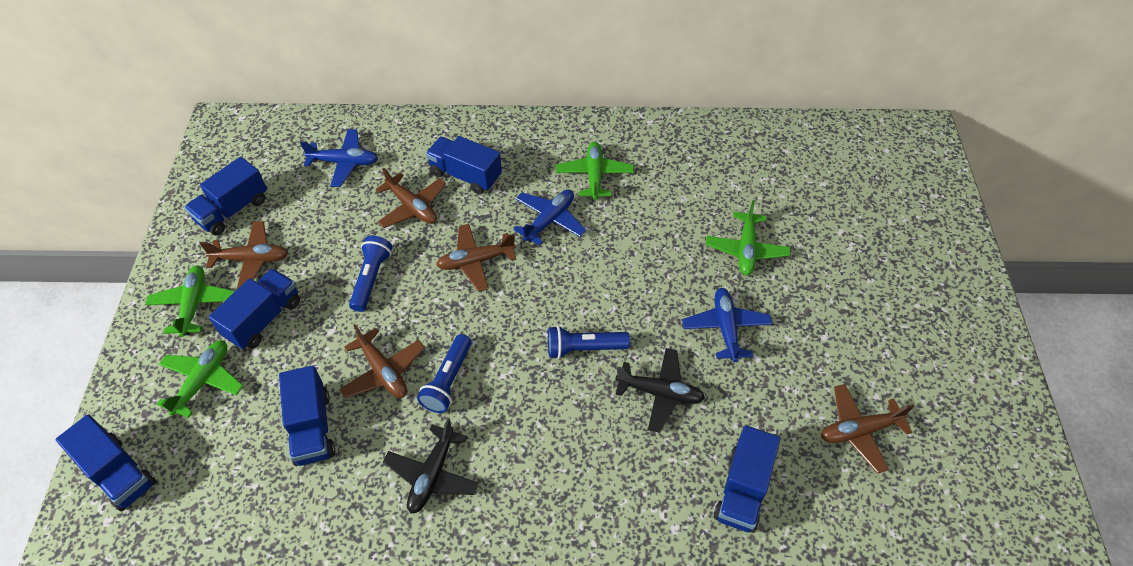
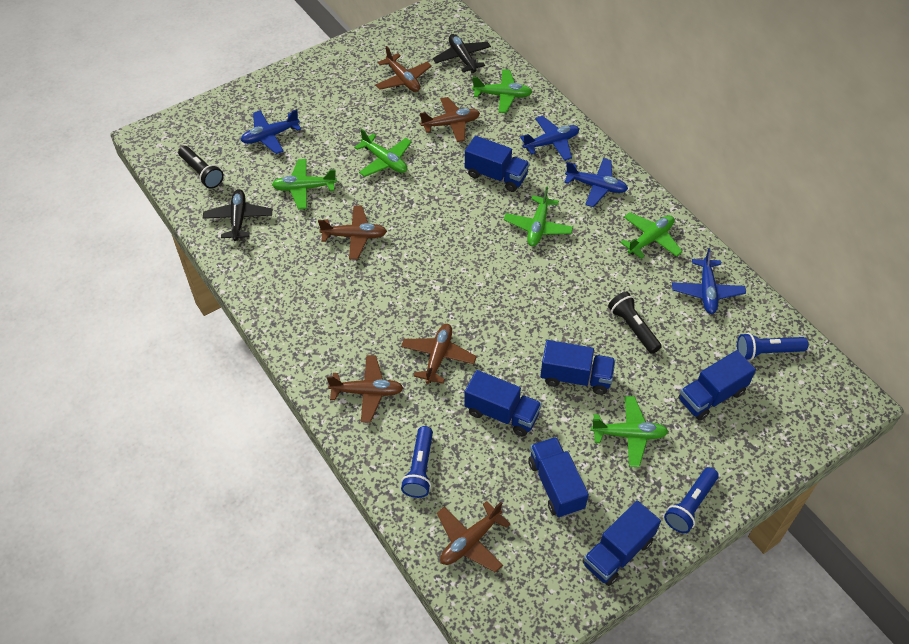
black flashlight: 0 -> 2
blue plane: 3 -> 4
brown plane: 5 -> 6
green plane: 4 -> 6

